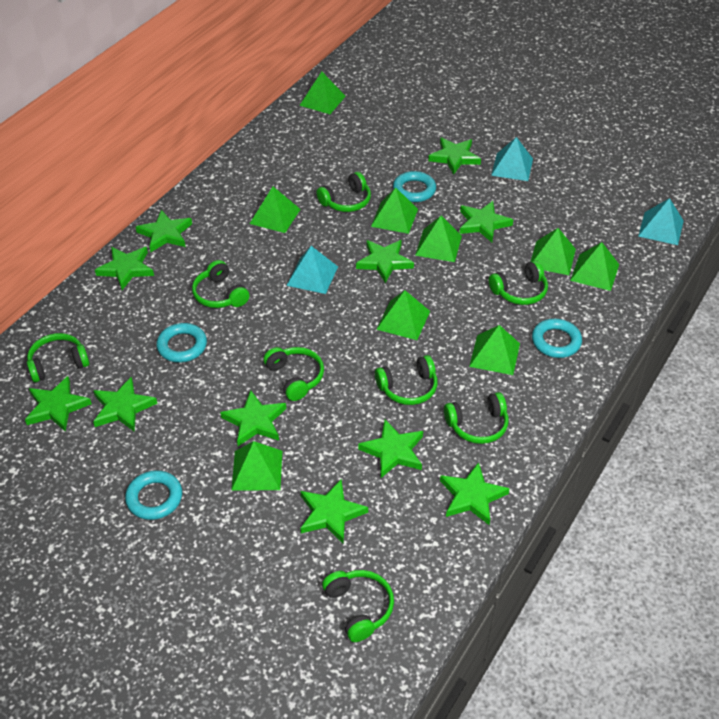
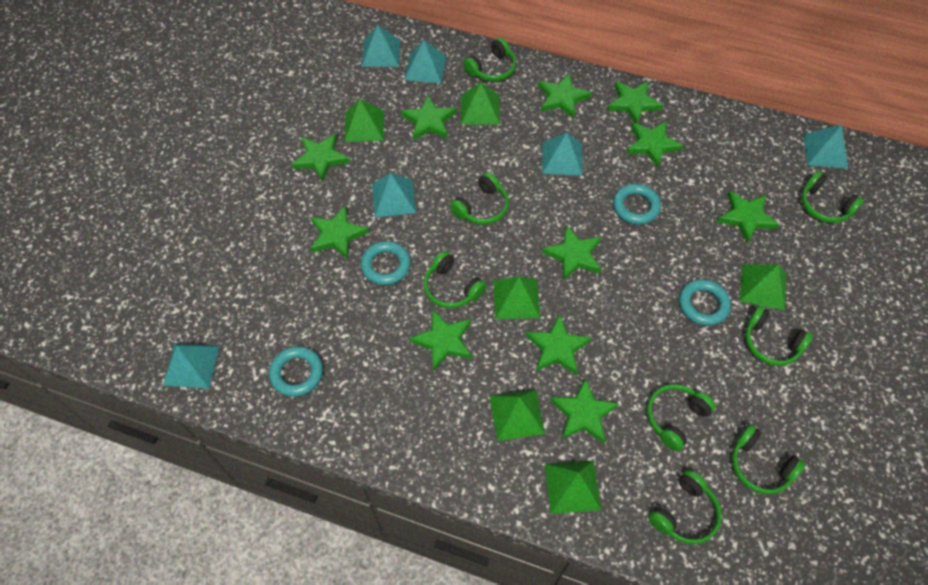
green pyramid: 9 -> 6
turquoise pyramid: 3 -> 6

